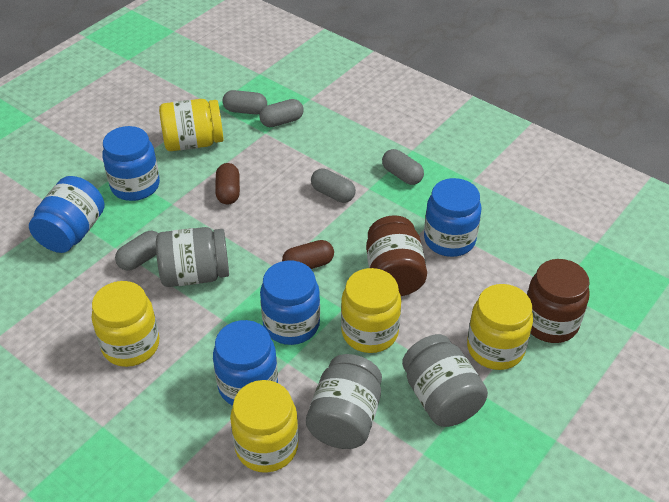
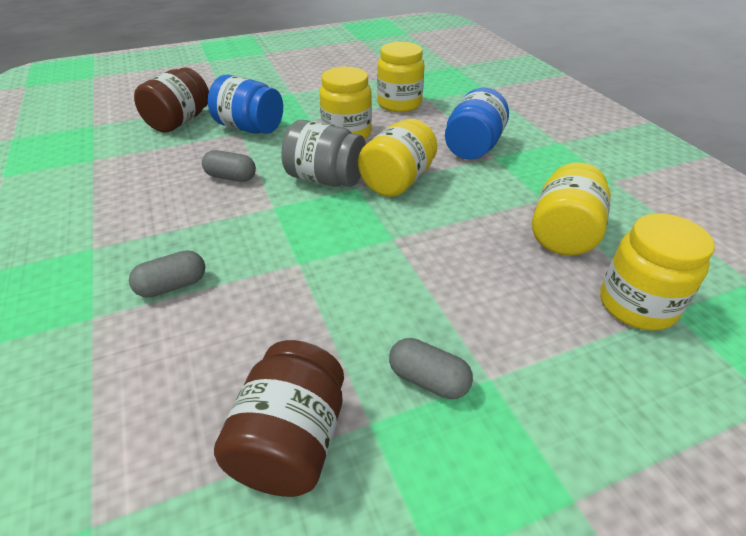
blue jar: 5 -> 2
brown capsule: 2 -> 0
grey capsule: 5 -> 3
grey jar: 3 -> 1

